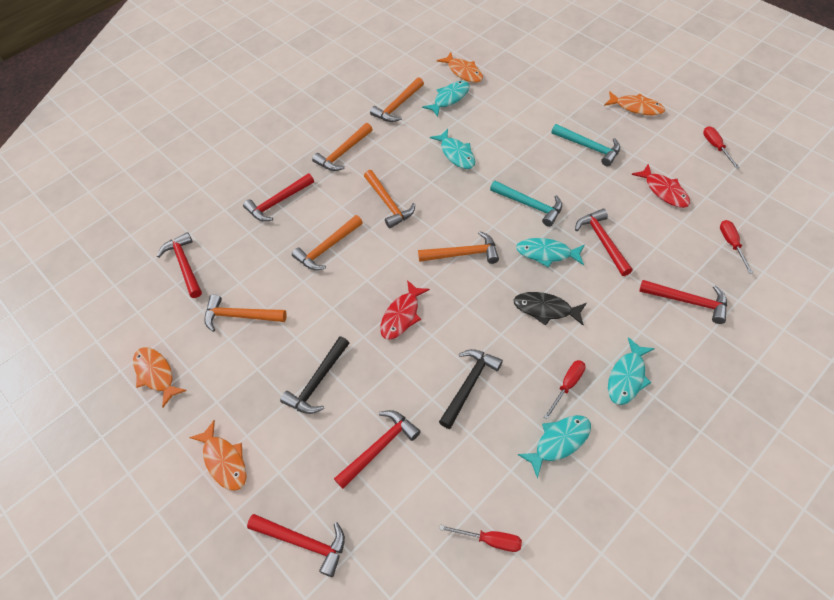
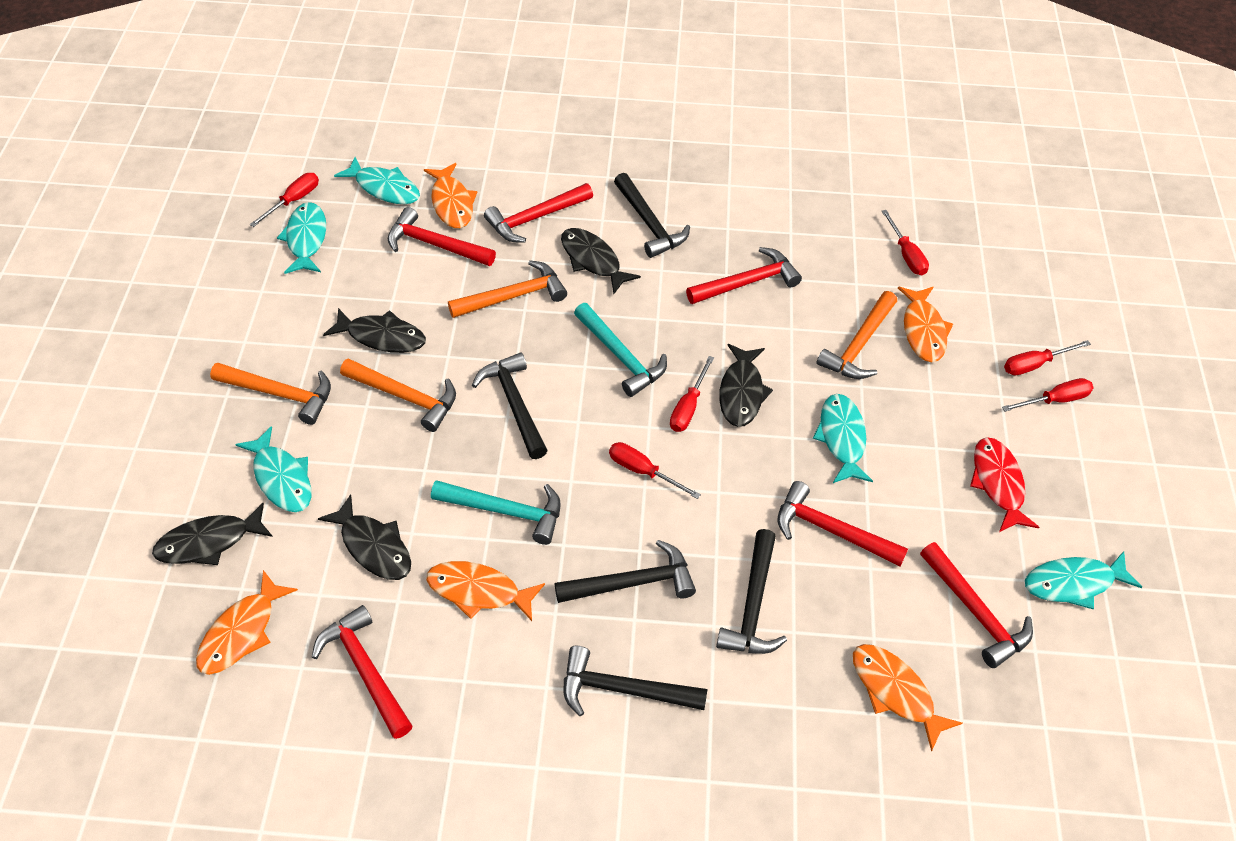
black fish: 1 -> 5
black hammer: 2 -> 5
orange fish: 4 -> 5
orange hammer: 6 -> 4
red fish: 2 -> 1
red screwdriver: 4 -> 6

